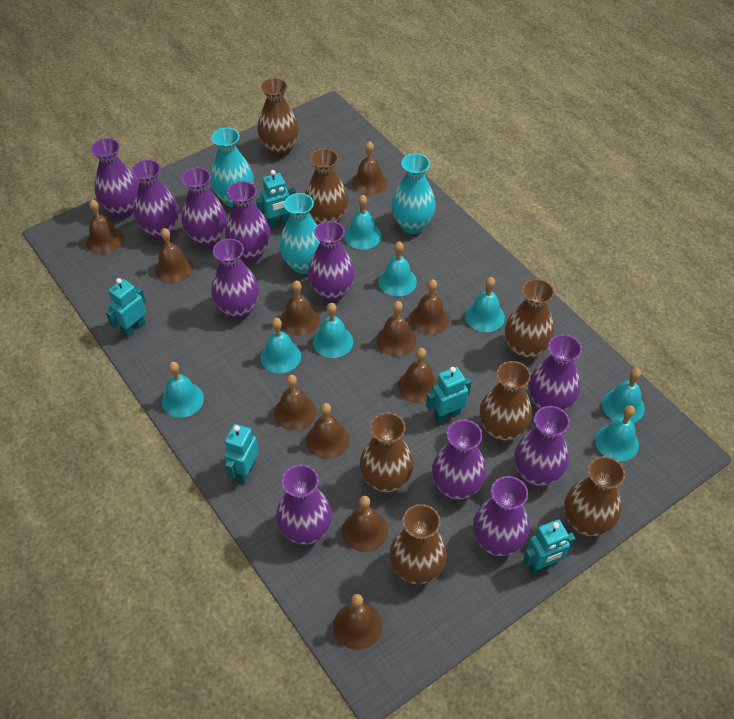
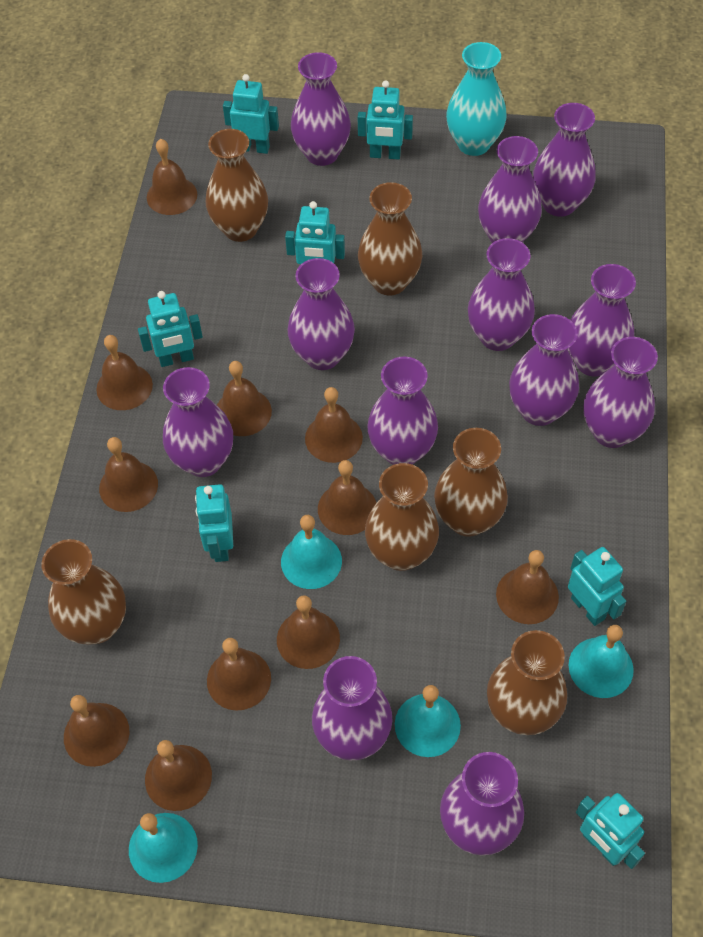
brown vase: 7 -> 6
purple vase: 11 -> 12
turquoise bell: 8 -> 4
turquoise robot: 5 -> 7
turquoise vase: 3 -> 1

